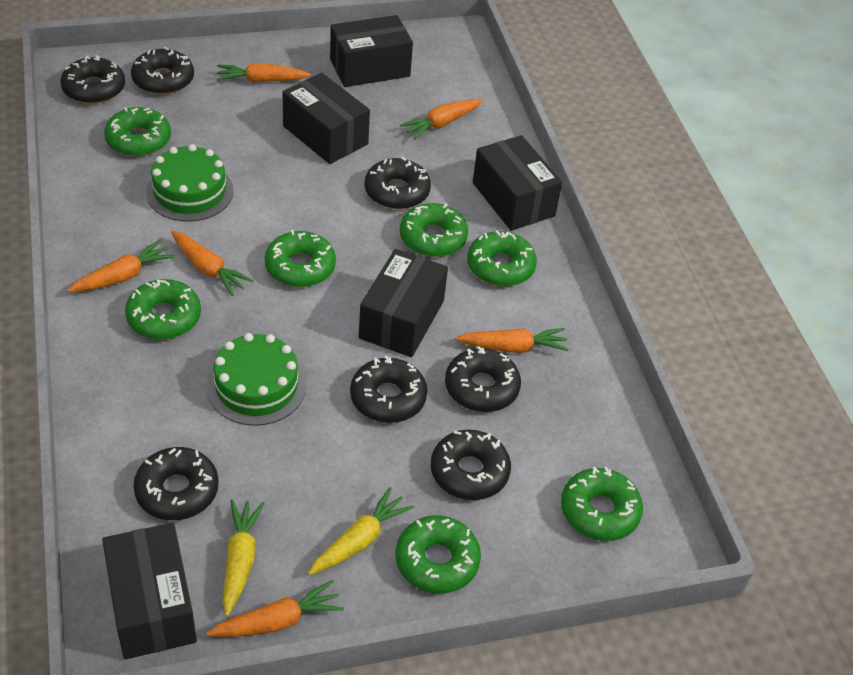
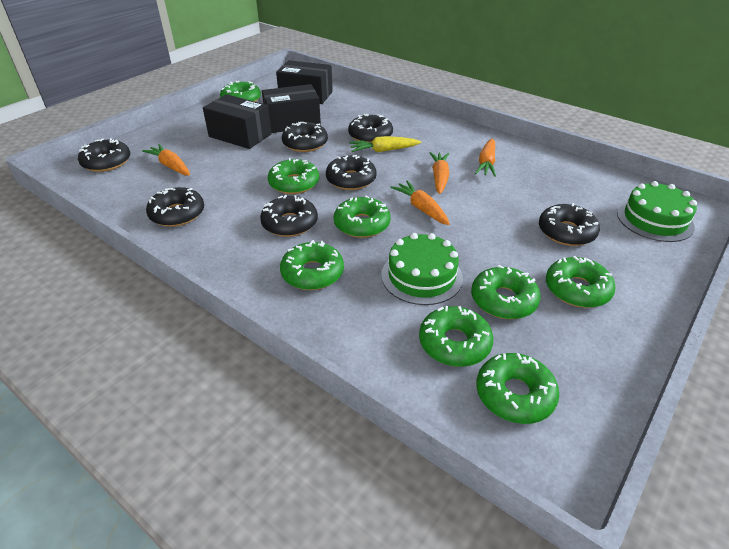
black box: 5 -> 3
green donut: 7 -> 8
orange carrot: 6 -> 4
yellow carrot: 2 -> 1

